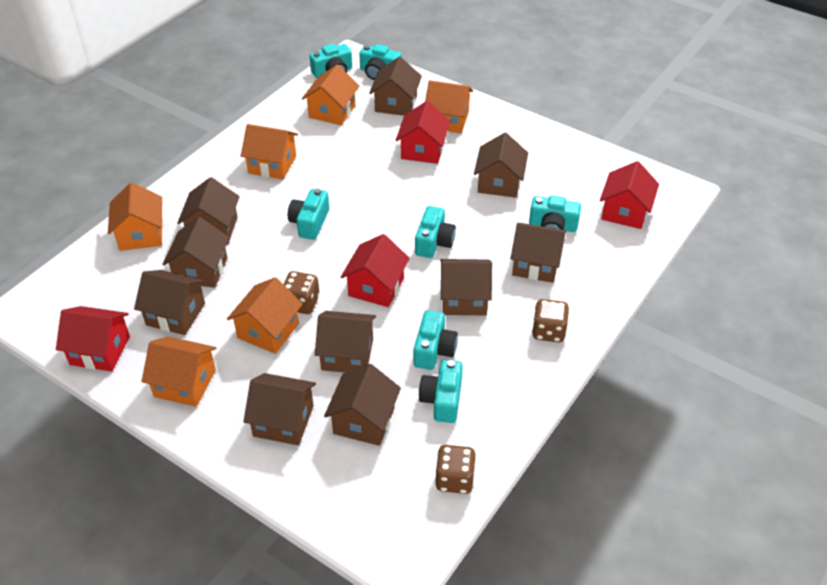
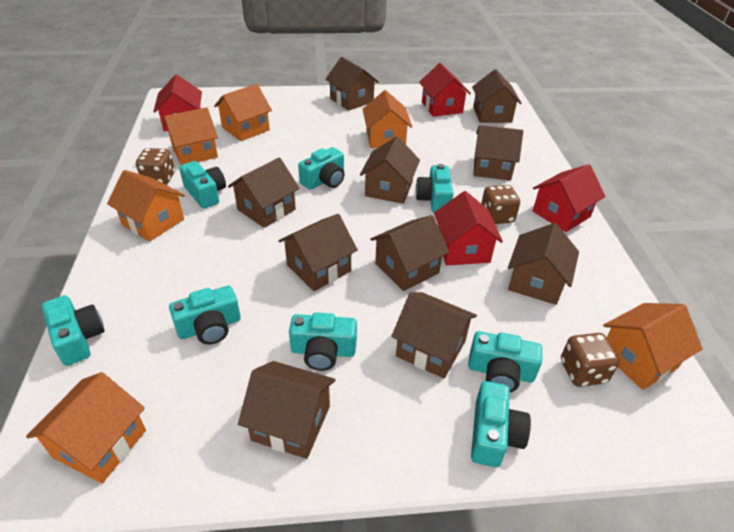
turquoise camera: 7 -> 8

